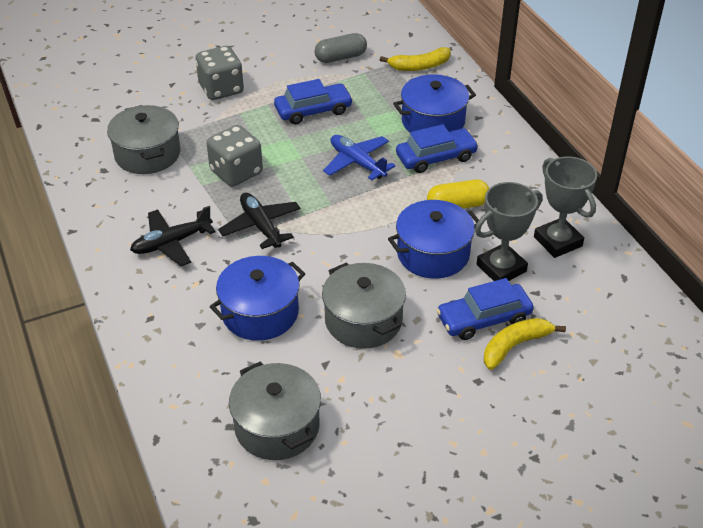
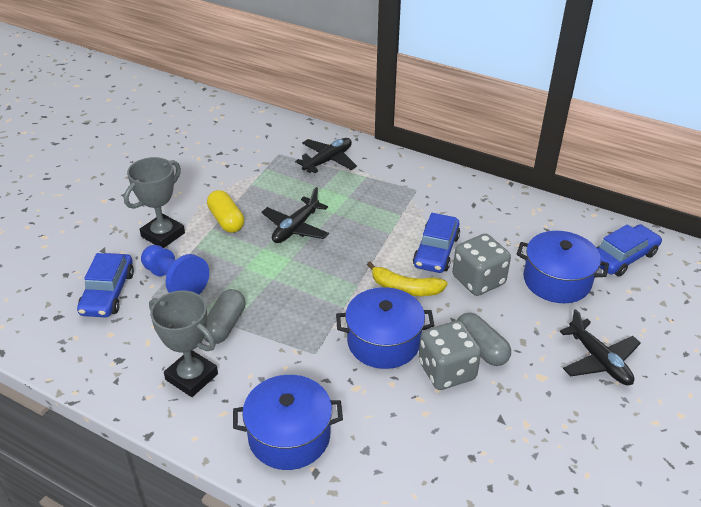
black plane: 2 -> 3
blue pawn: 0 -> 1
blue plane: 1 -> 0
grey capsule: 1 -> 2
grey pot: 3 -> 0
yellow banana: 2 -> 1

